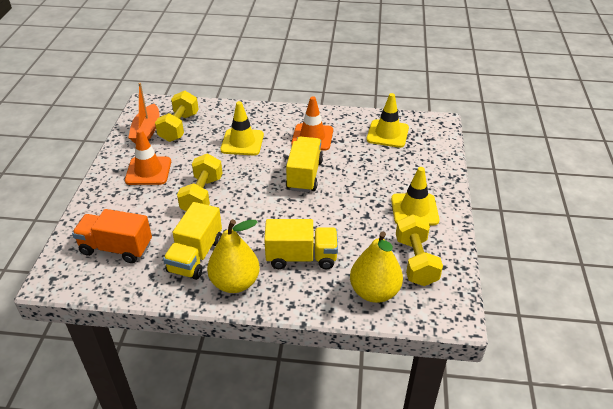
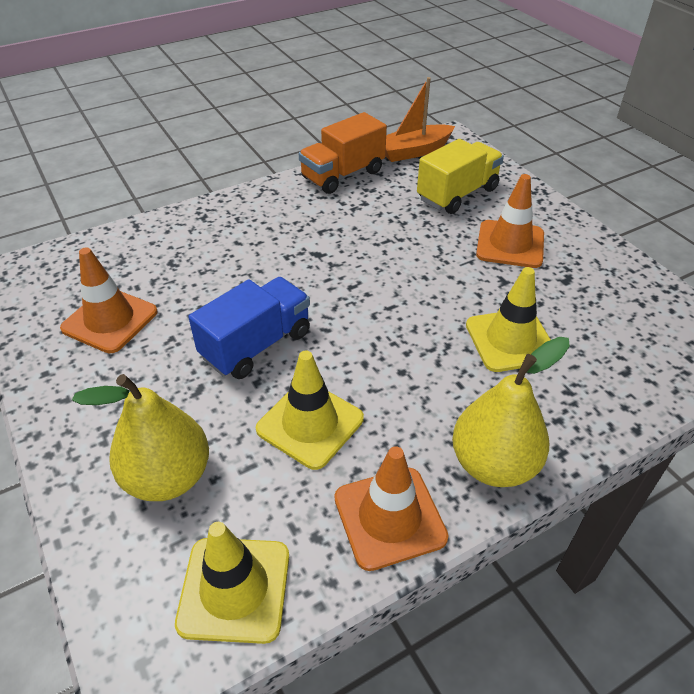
blue truck: 0 -> 1
orange traffic cone: 2 -> 3
yellow dumbbell: 3 -> 0
yellow truck: 3 -> 1

